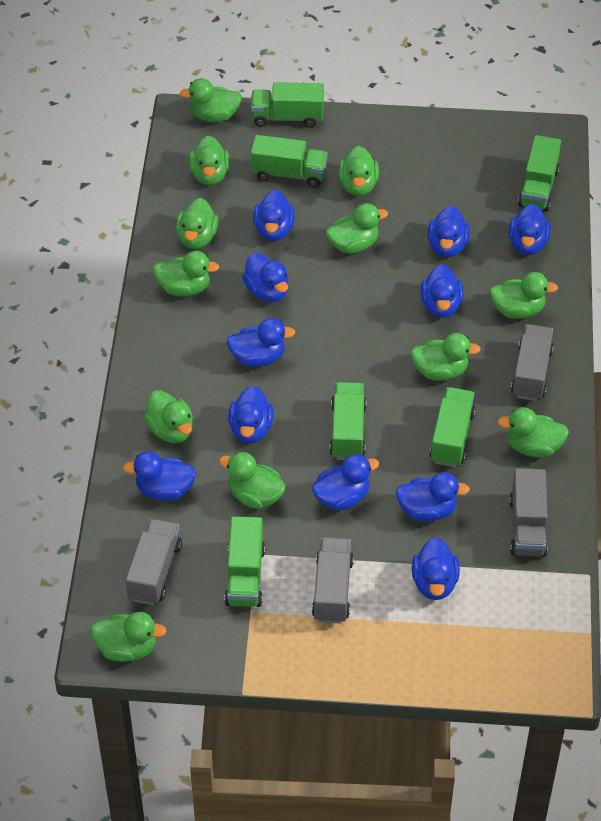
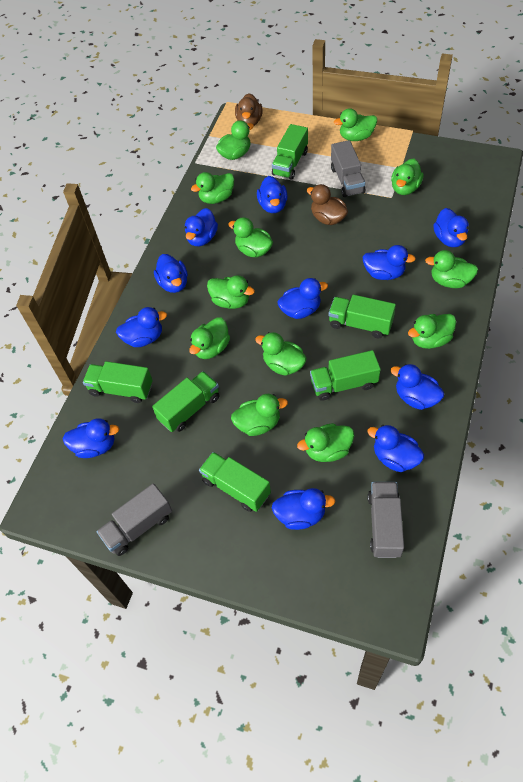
brown duck: 0 -> 2
grey truck: 4 -> 3

